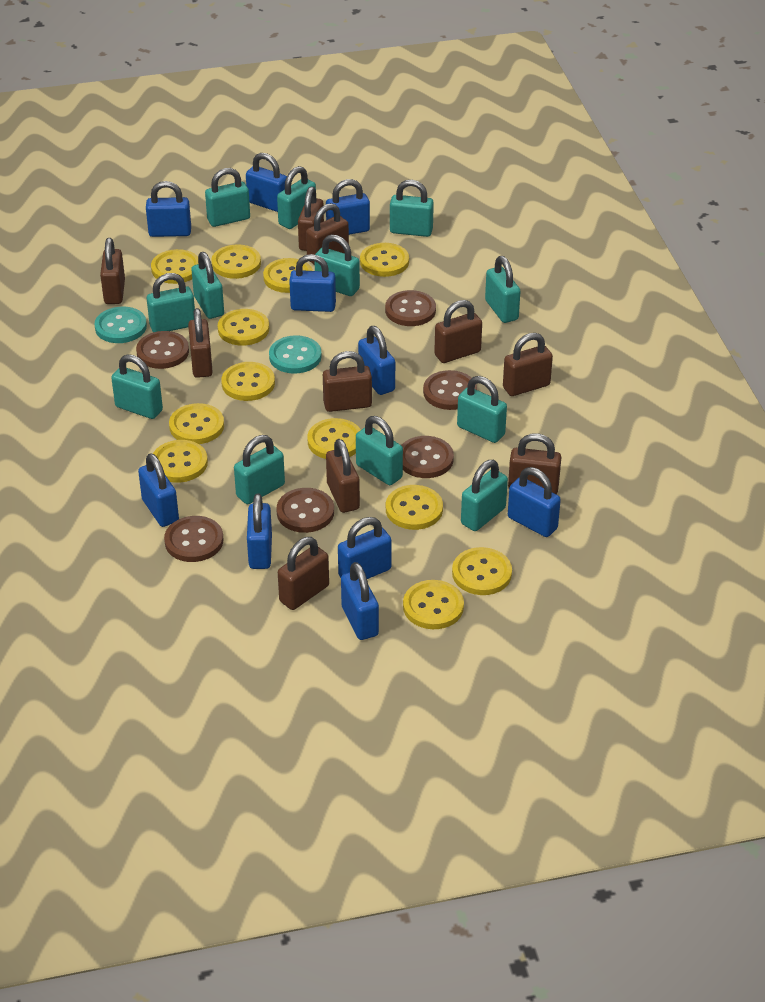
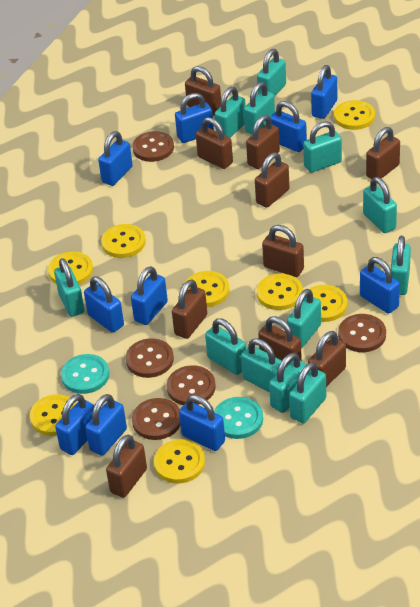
brown button: 6 -> 5
yellow button: 12 -> 8

